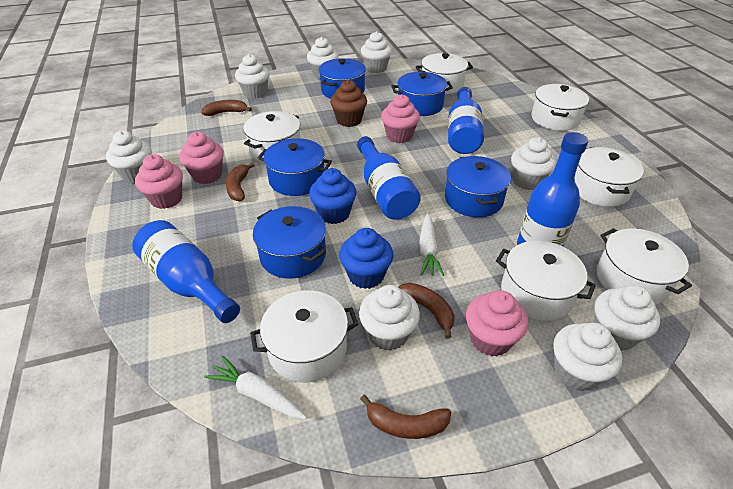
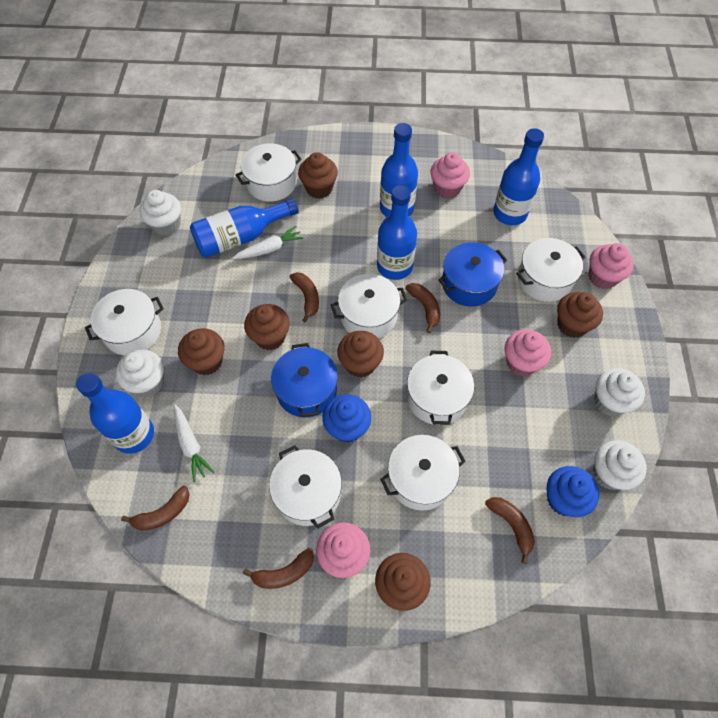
blue bottle: 4 -> 5
blue pot: 5 -> 2
brown banana: 4 -> 5
brown cupcake: 1 -> 6
white cupcake: 8 -> 4

